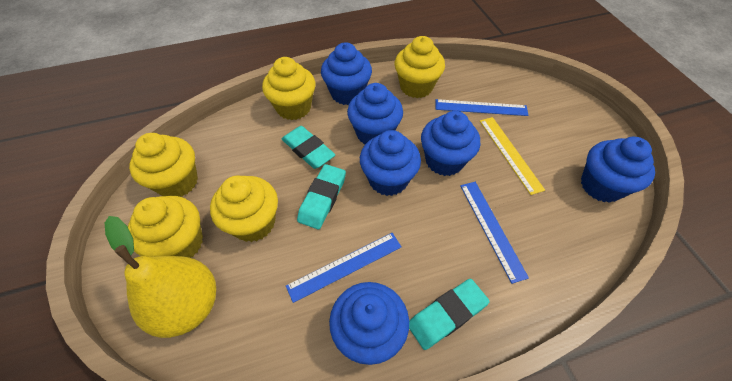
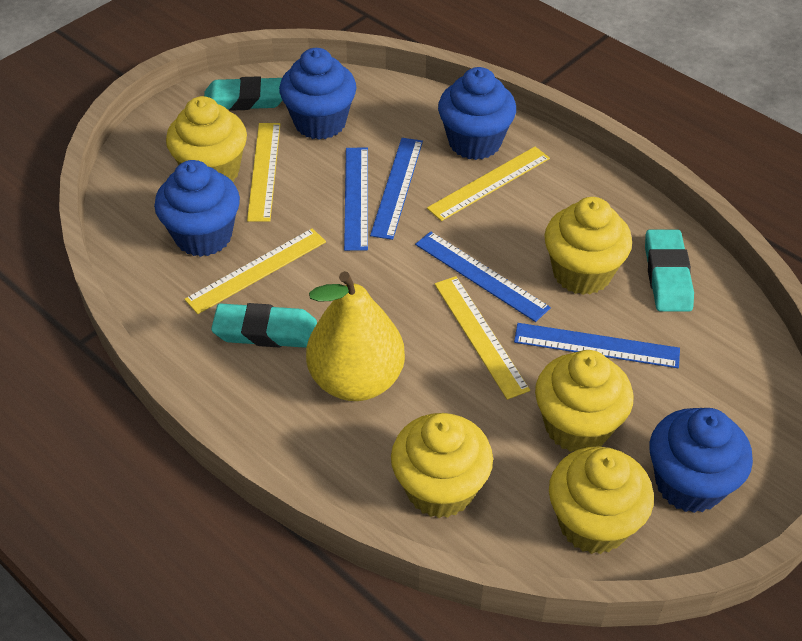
blue cupcake: 6 -> 4
blue ruler: 3 -> 4
yellow ruler: 1 -> 4

